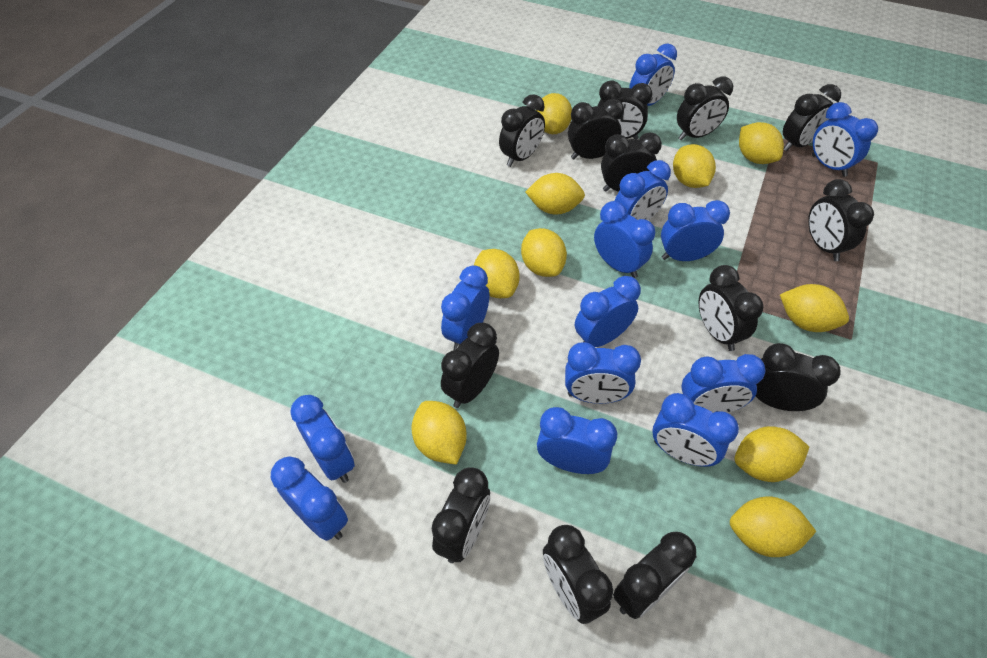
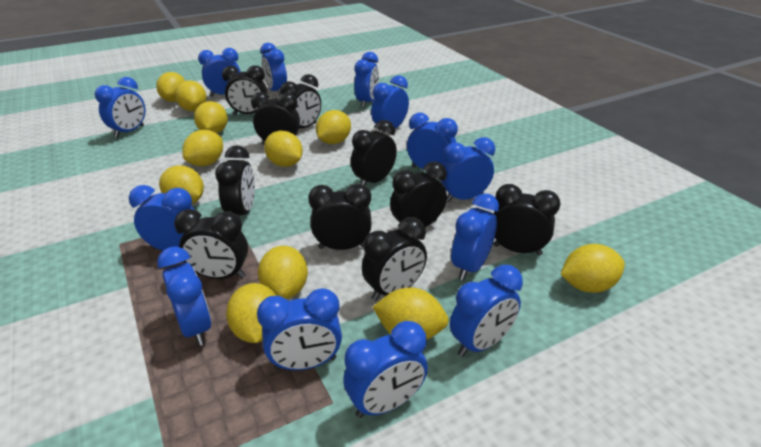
black clock: 13 -> 10
yellow lemon: 10 -> 11

